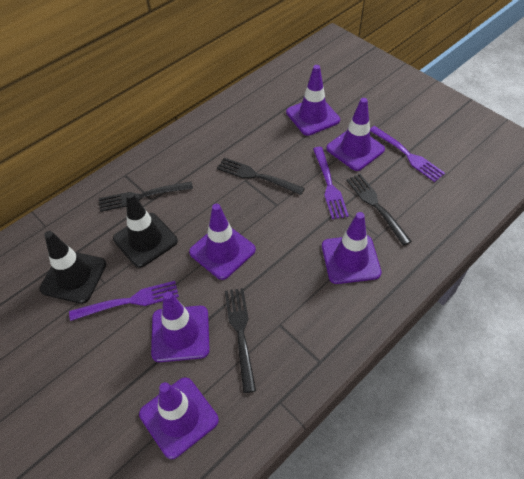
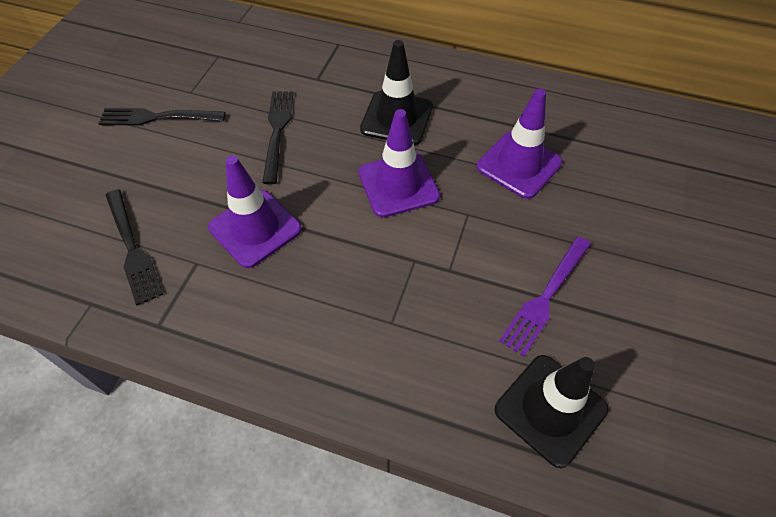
black fork: 4 -> 3
purple fork: 3 -> 1
purple traffic cone: 6 -> 3

